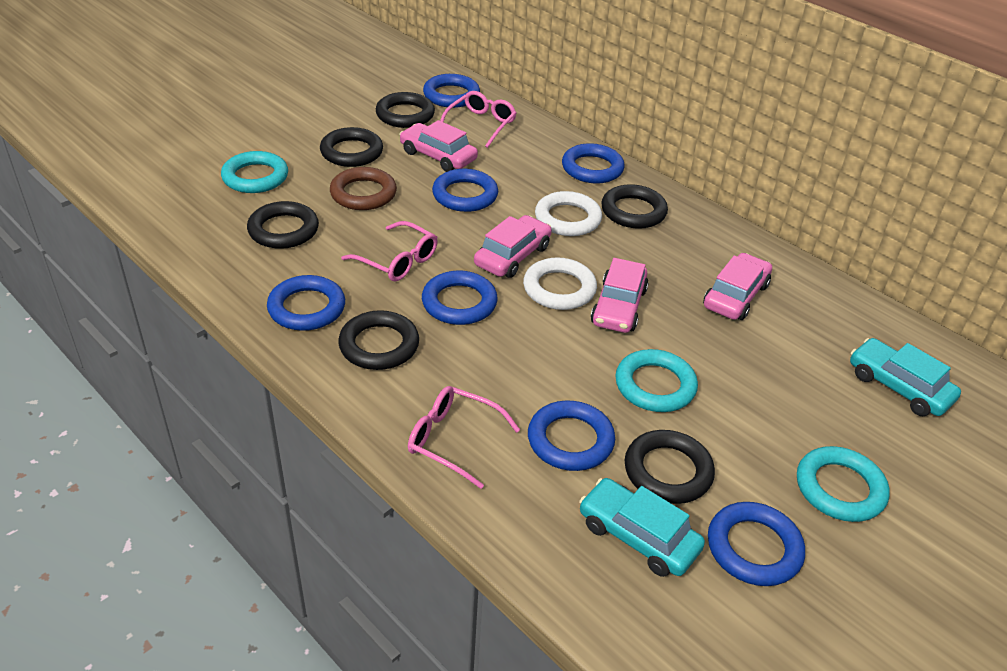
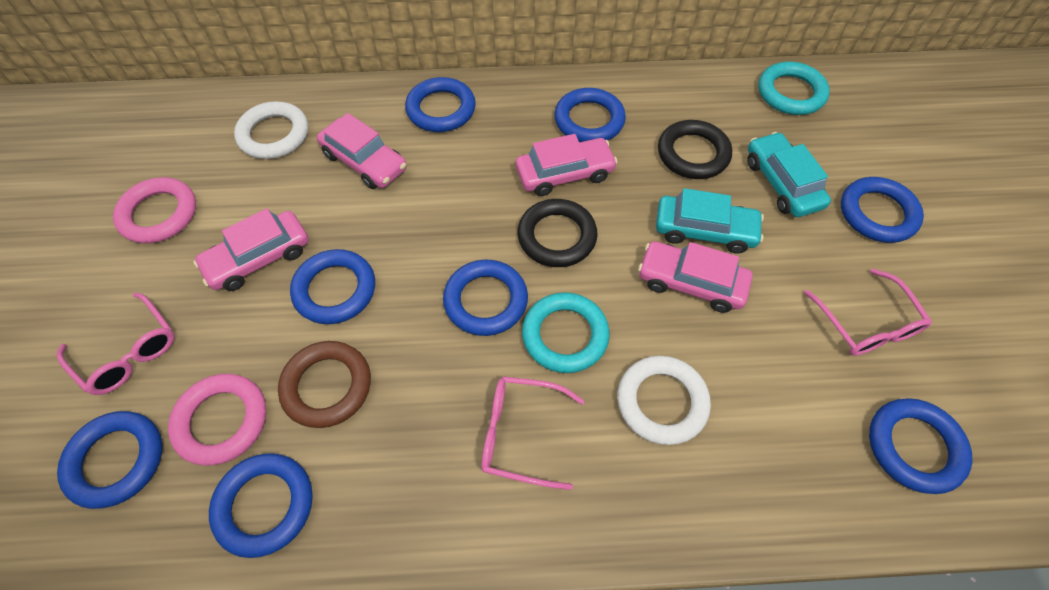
black ring: 6 -> 2
blue ring: 7 -> 8
pink ring: 0 -> 2
turquoise ring: 3 -> 2

